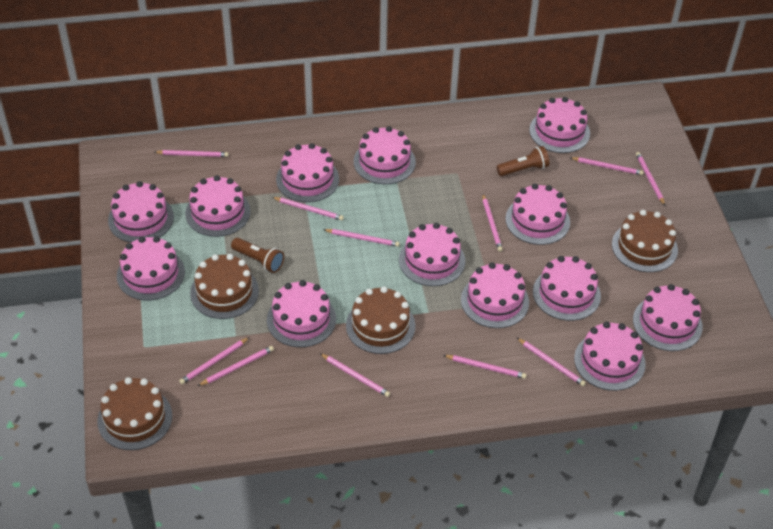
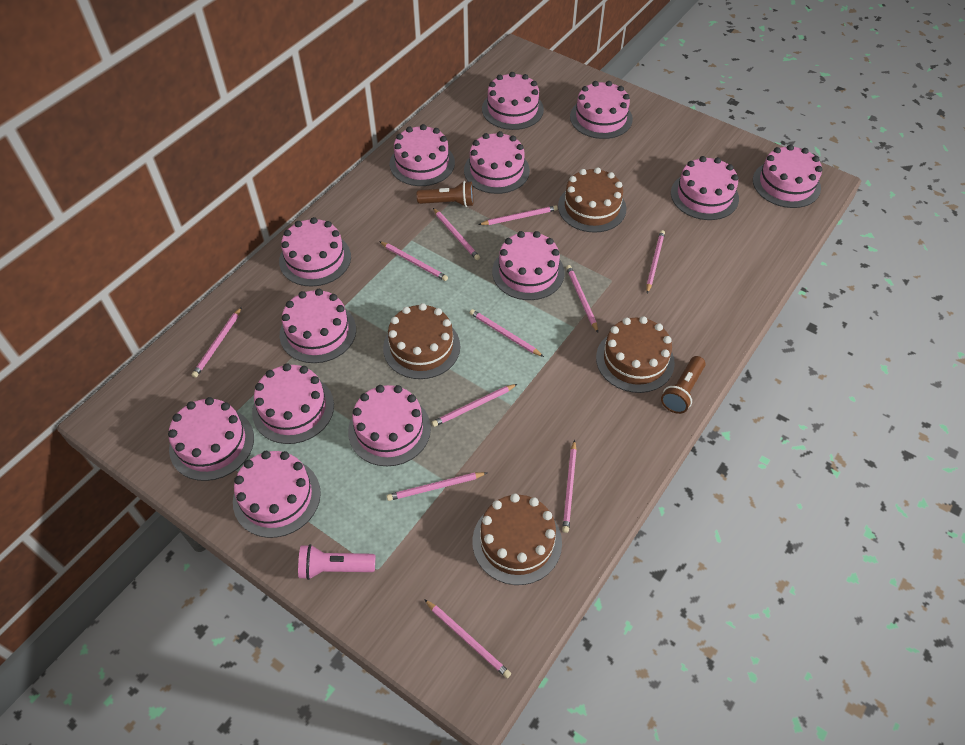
pink flashlight: 0 -> 1

